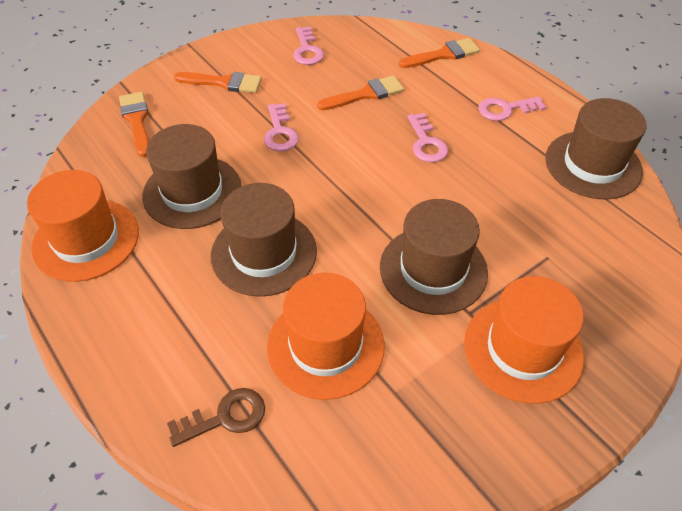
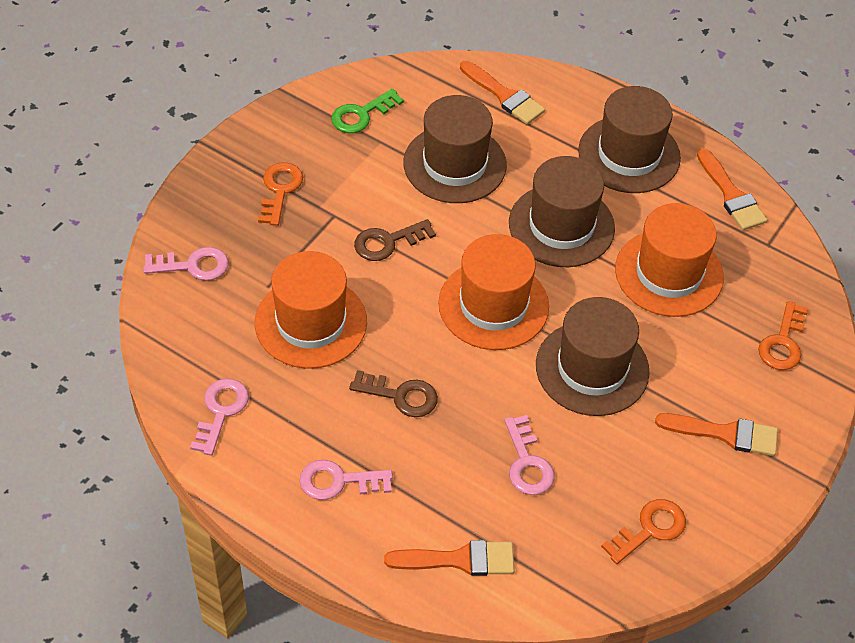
brown key: 1 -> 2
green key: 0 -> 1
orange key: 0 -> 3

